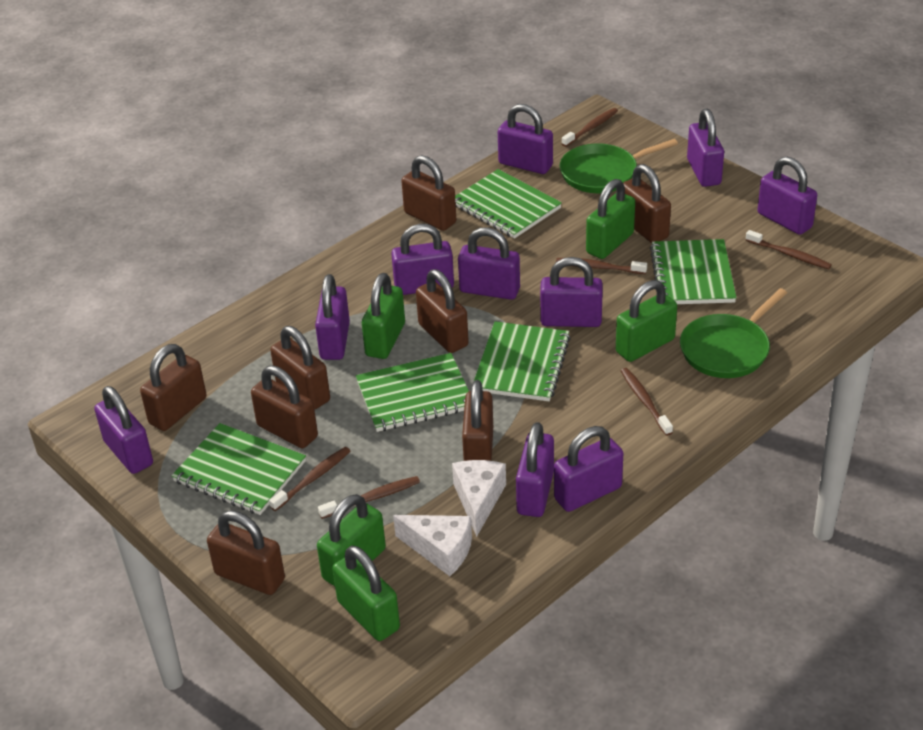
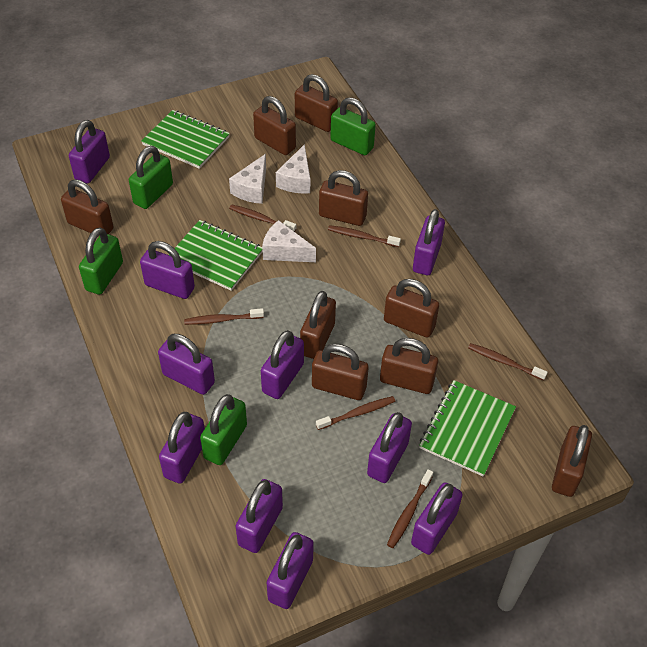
brown padlock: 8 -> 9
green notebook: 5 -> 3
green padlock: 5 -> 4
green pan: 2 -> 0
white cheese: 2 -> 3

